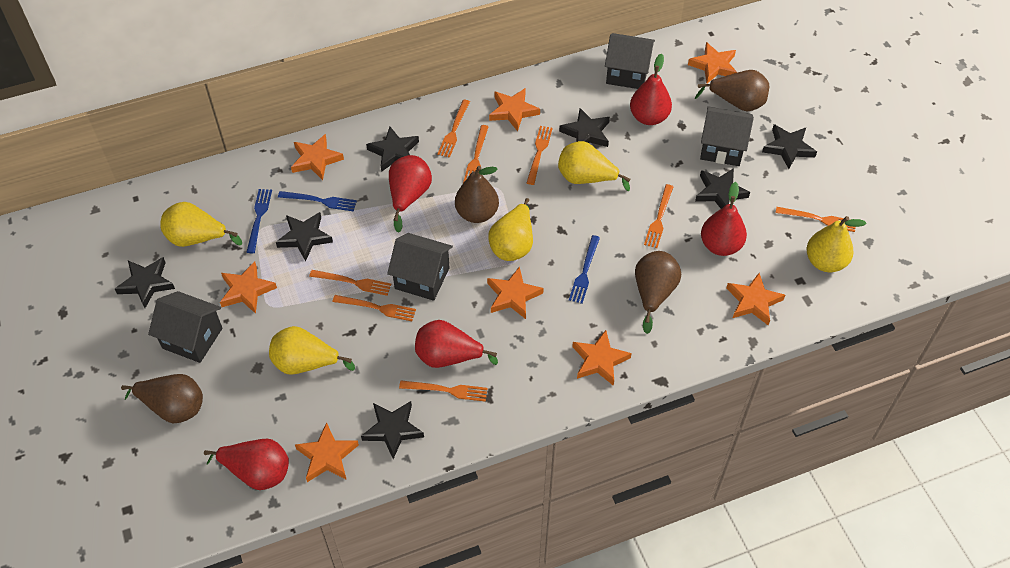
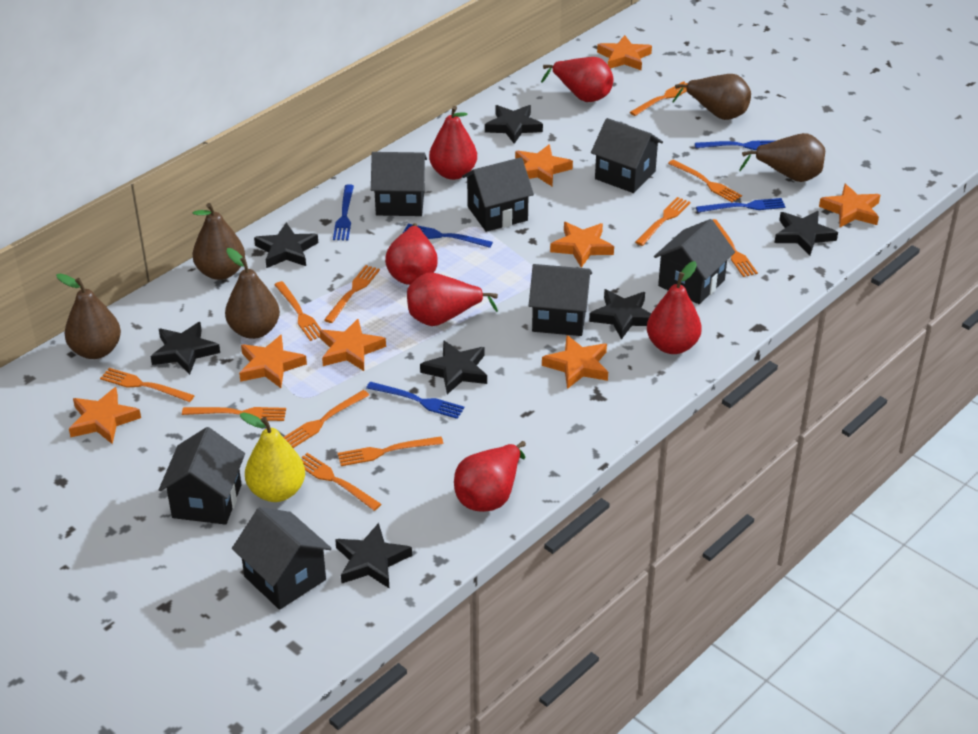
black house: 4 -> 7
blue fork: 3 -> 5
brown pear: 4 -> 5
orange fork: 8 -> 11
red pear: 5 -> 6
yellow pear: 5 -> 1

